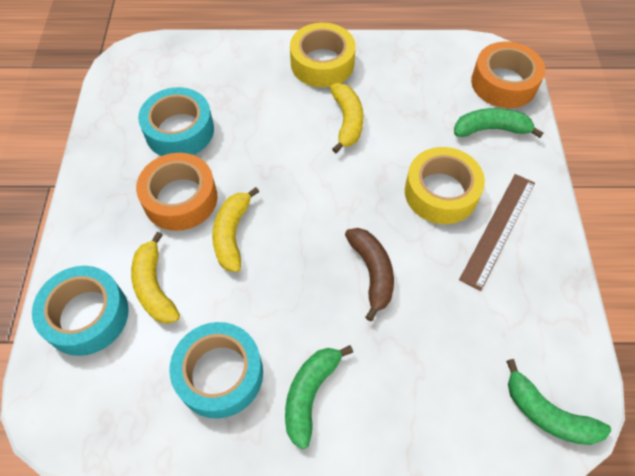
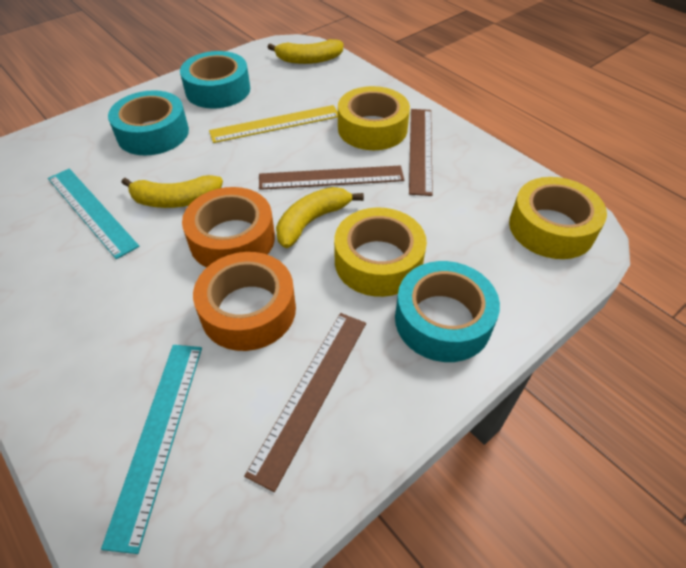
brown banana: 1 -> 0
brown ruler: 1 -> 3
green banana: 3 -> 0
turquoise ruler: 0 -> 2
yellow ruler: 0 -> 1
yellow tape: 2 -> 3

